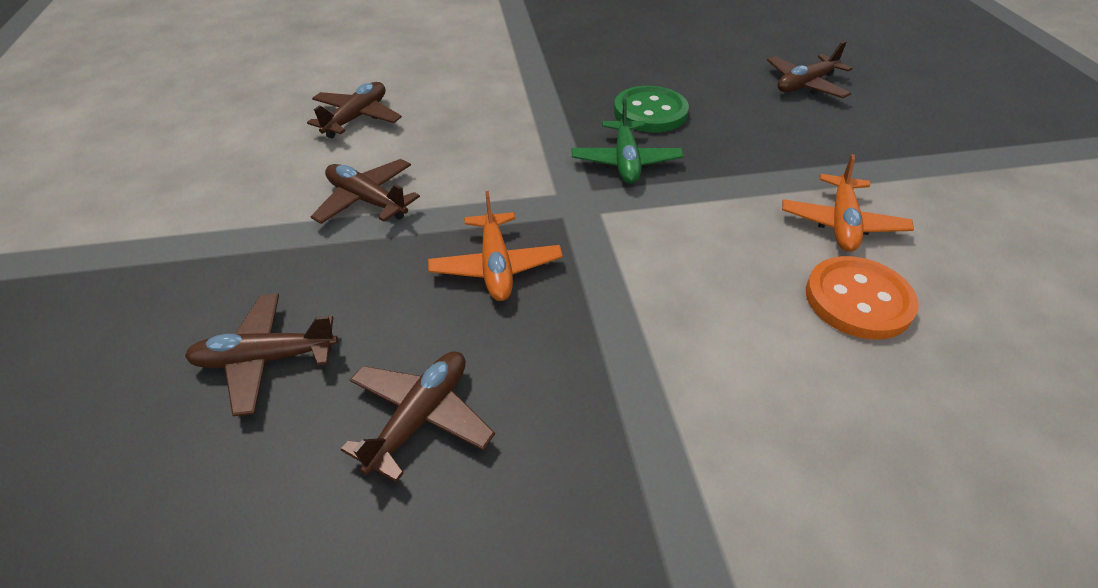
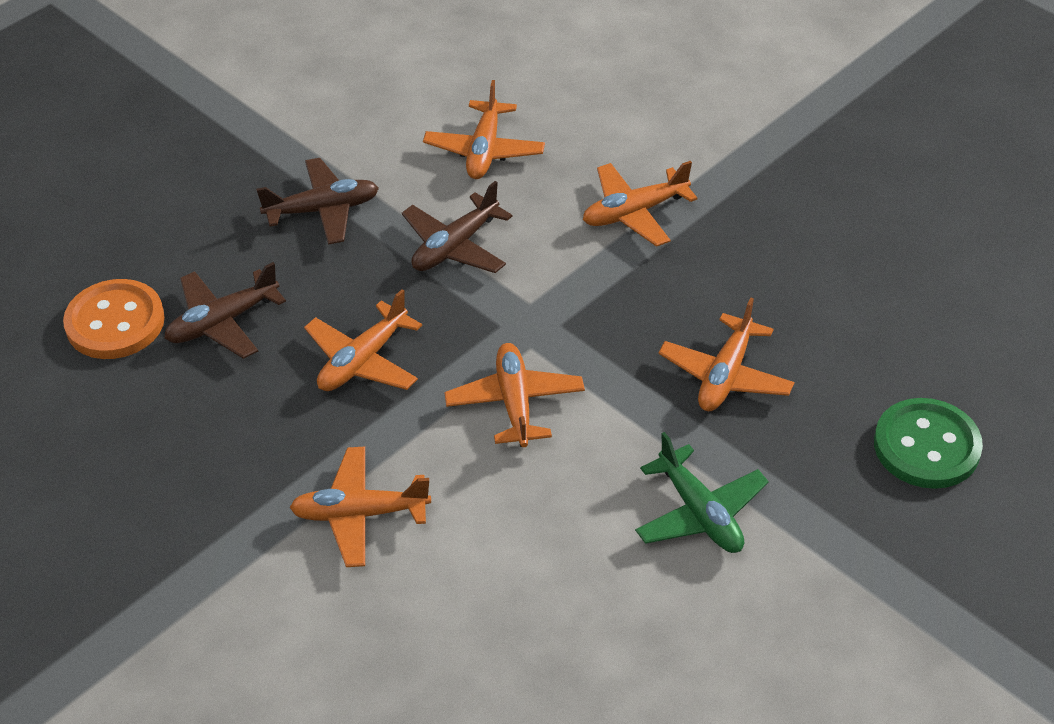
brown plane: 5 -> 3
orange plane: 2 -> 6

